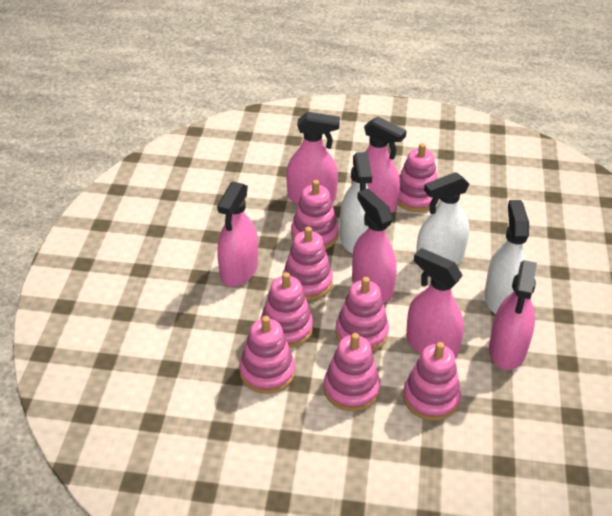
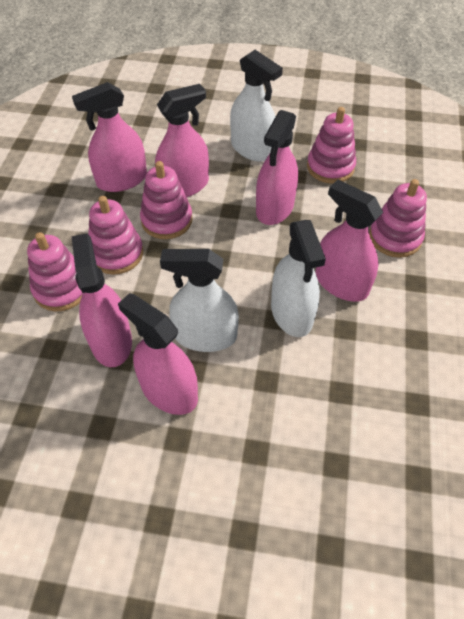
pink stacking toy: 8 -> 5

